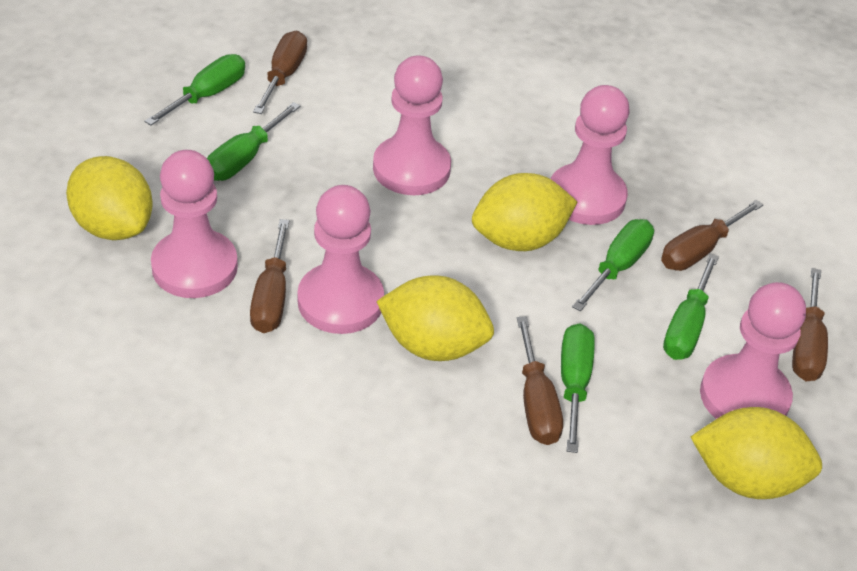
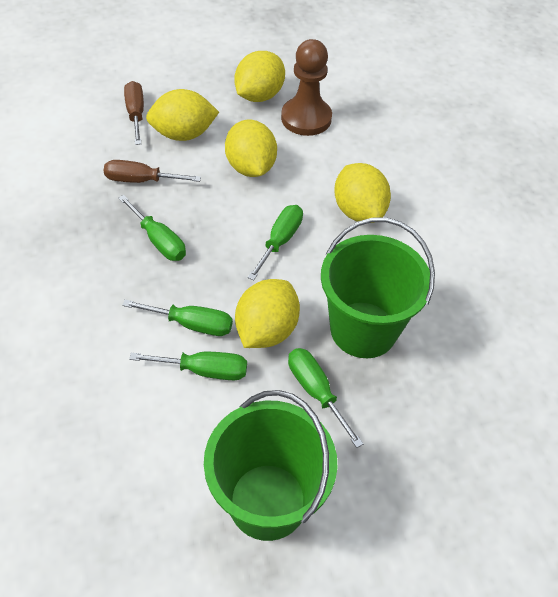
brown pawn: 0 -> 1
brown screwdriver: 5 -> 2
green bucket: 0 -> 2
pink pawn: 5 -> 0
yellow lemon: 4 -> 5

